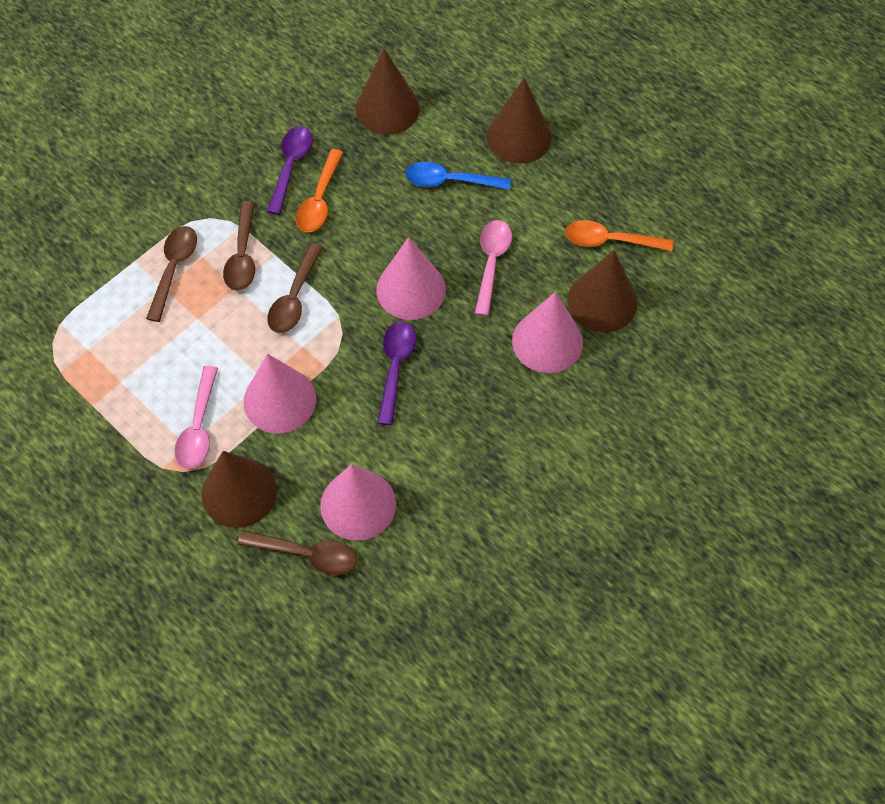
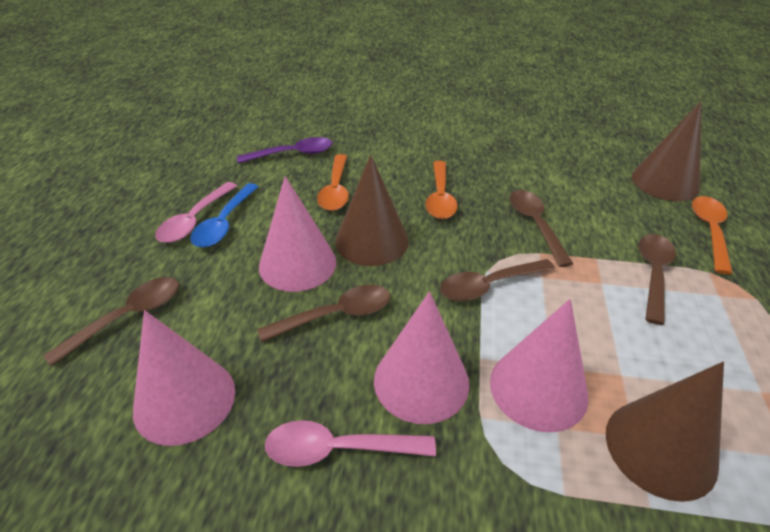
brown cone: 4 -> 3
brown spoon: 4 -> 5
orange spoon: 2 -> 3
purple spoon: 2 -> 1

